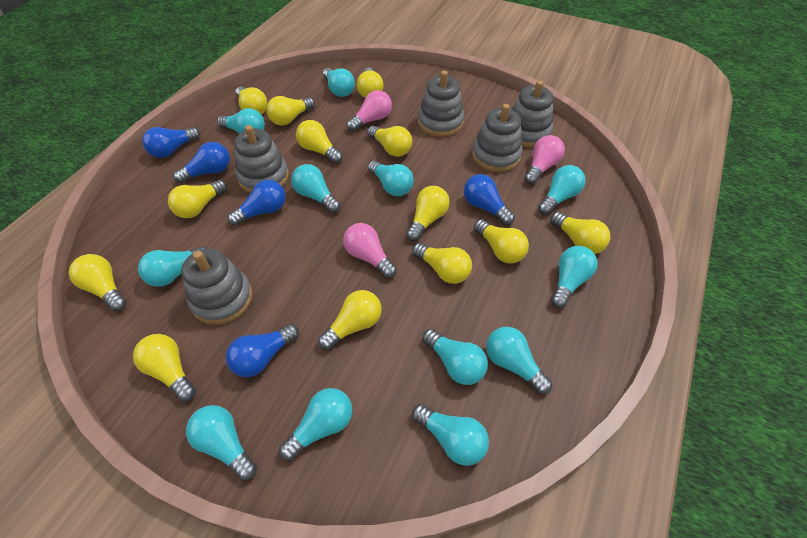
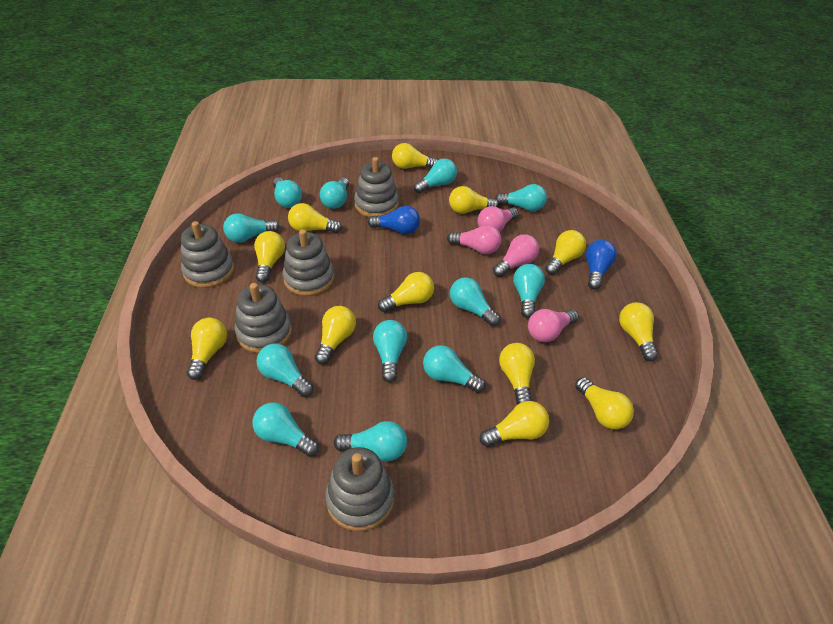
blue light bulb: 5 -> 2
pink light bulb: 3 -> 4
yellow light bulb: 13 -> 12

